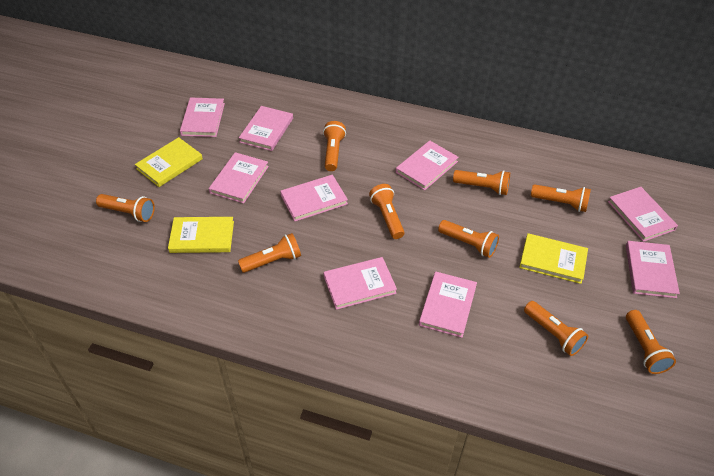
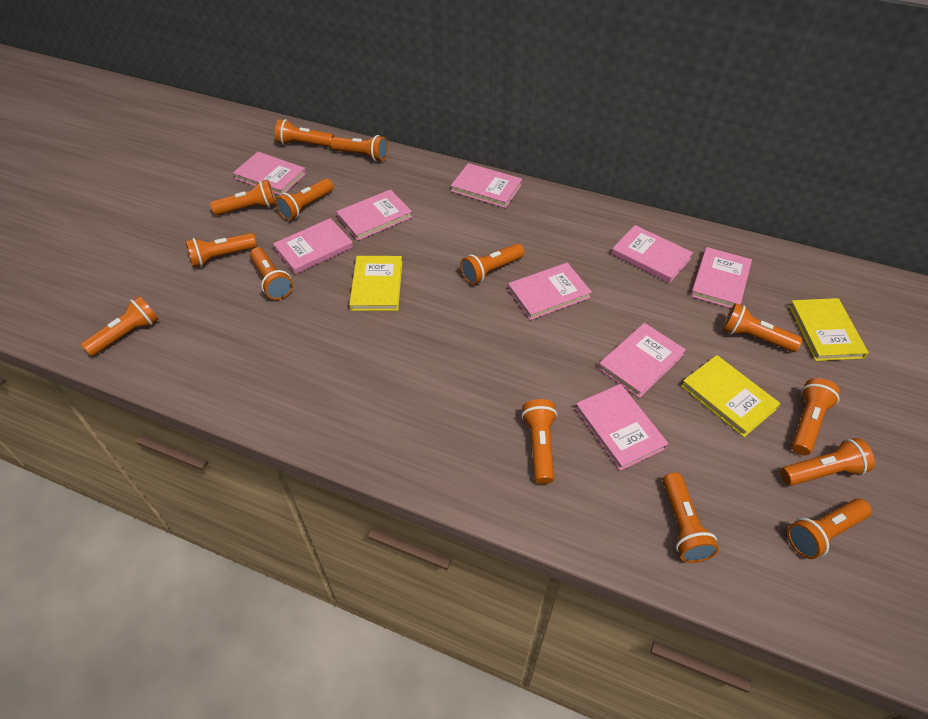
orange flashlight: 9 -> 14

